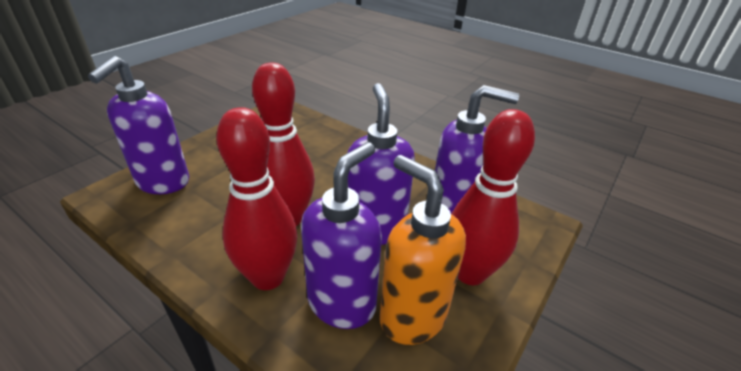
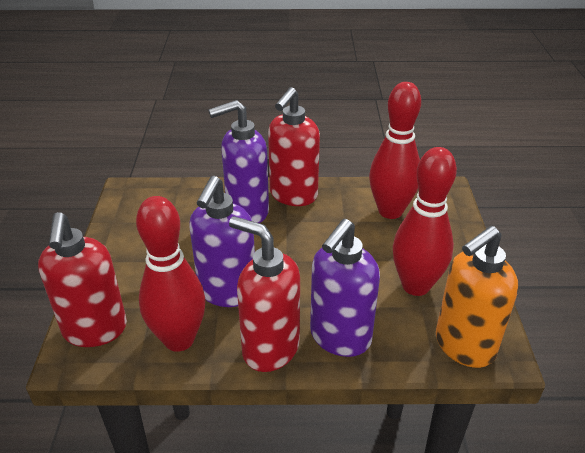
purple soap dispenser: 4 -> 3
red soap dispenser: 0 -> 3

